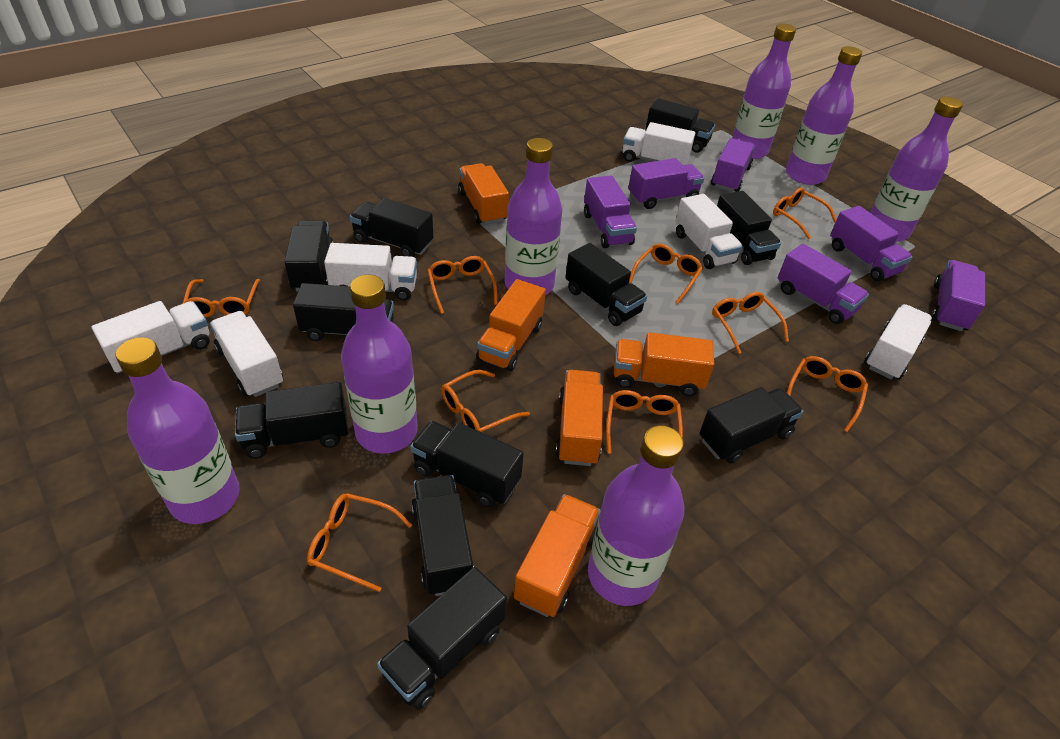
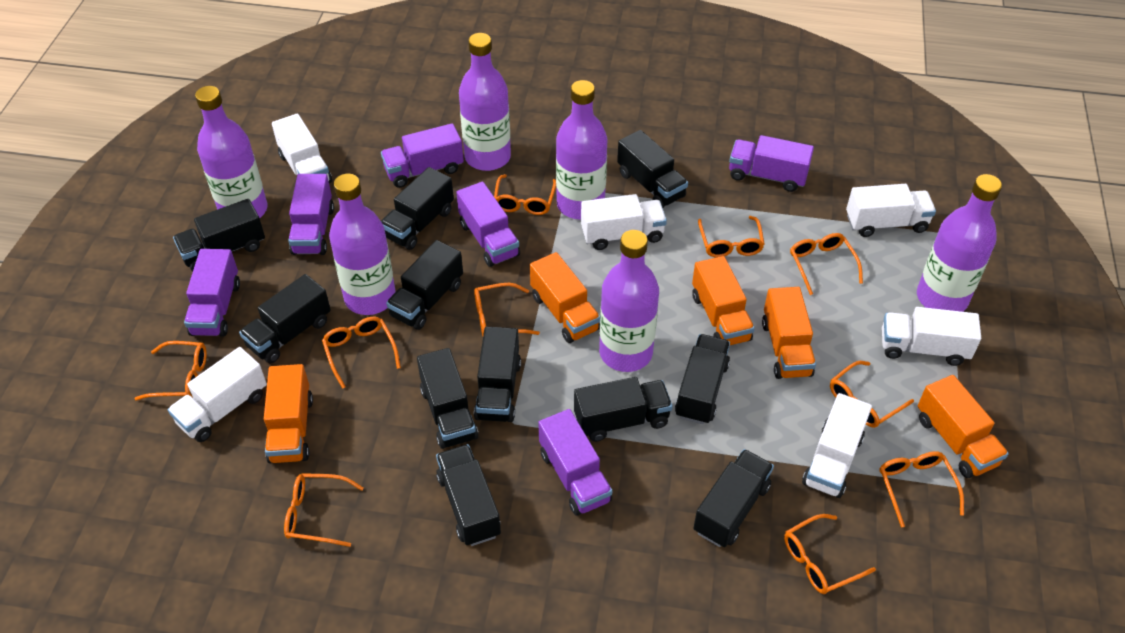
orange glasses: 9 -> 10
purple bottle: 7 -> 6

